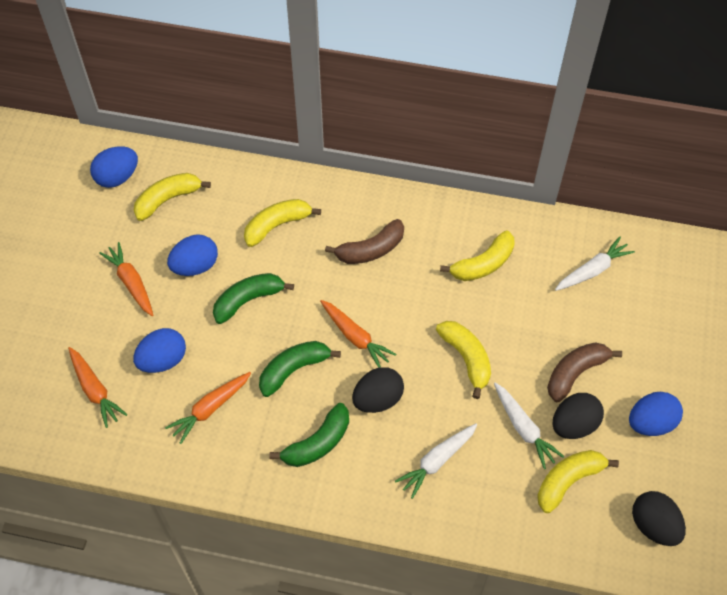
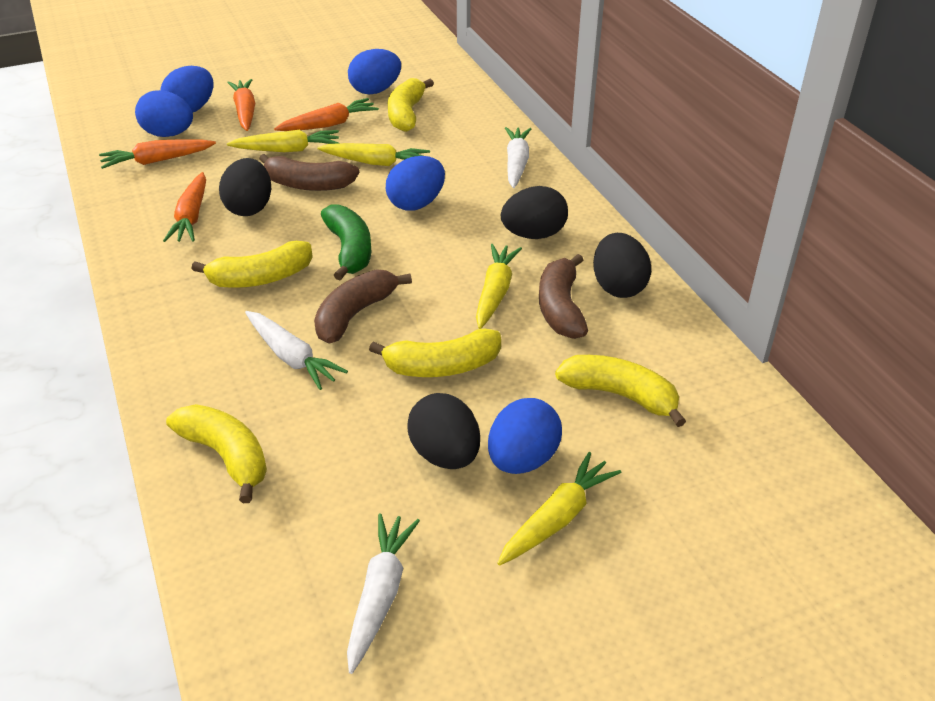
black egg: 3 -> 4
blue egg: 4 -> 5
brown banana: 2 -> 3
green banana: 3 -> 1
yellow carrot: 0 -> 4

